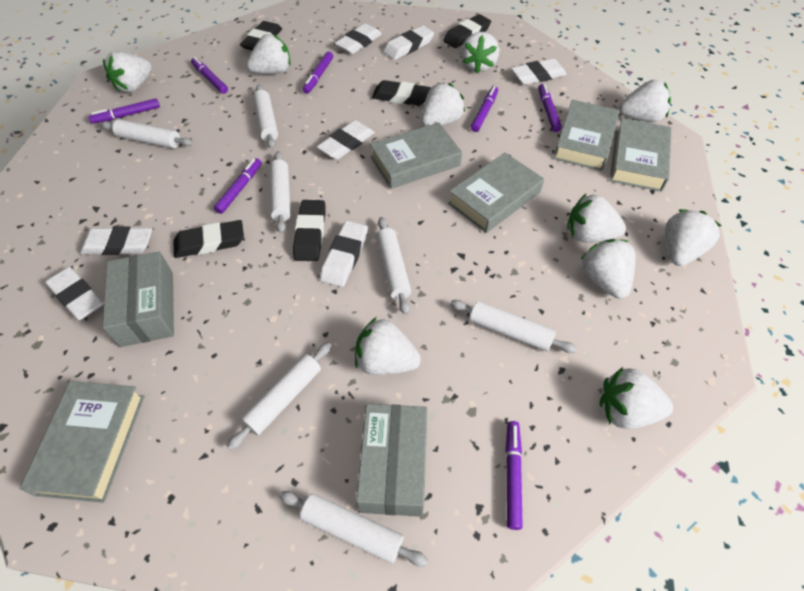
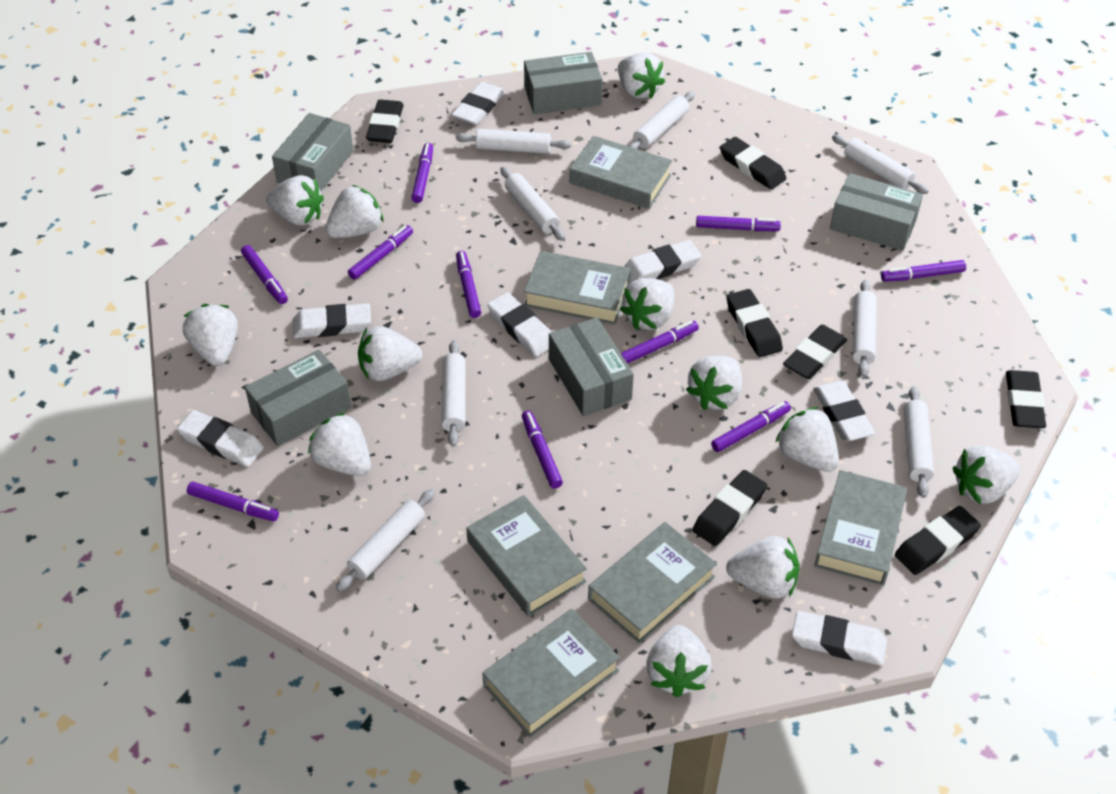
black eraser: 5 -> 7
grey book: 5 -> 6
grey box: 2 -> 5
purple marker: 7 -> 10
white rolling pin: 7 -> 8
white strawberry: 10 -> 12

